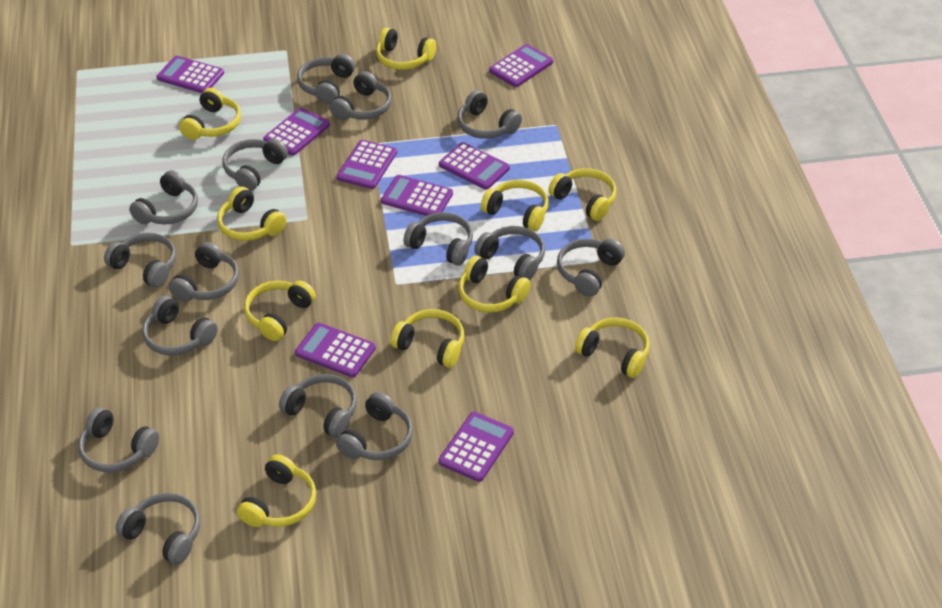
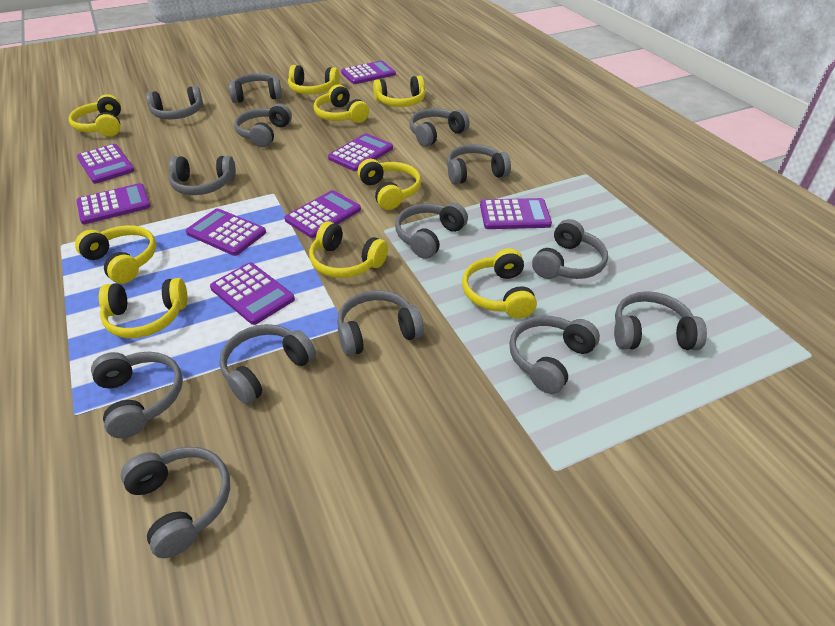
grey headphones: 15 -> 14
yellow headphones: 10 -> 9

